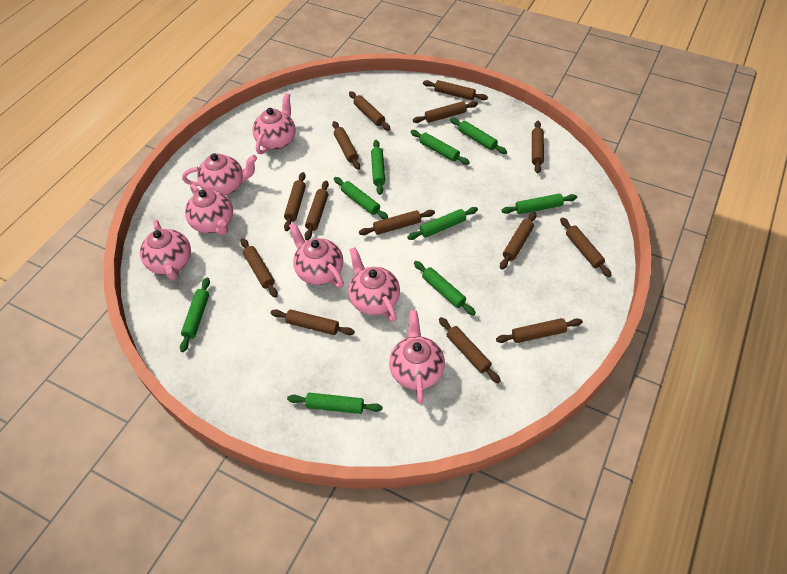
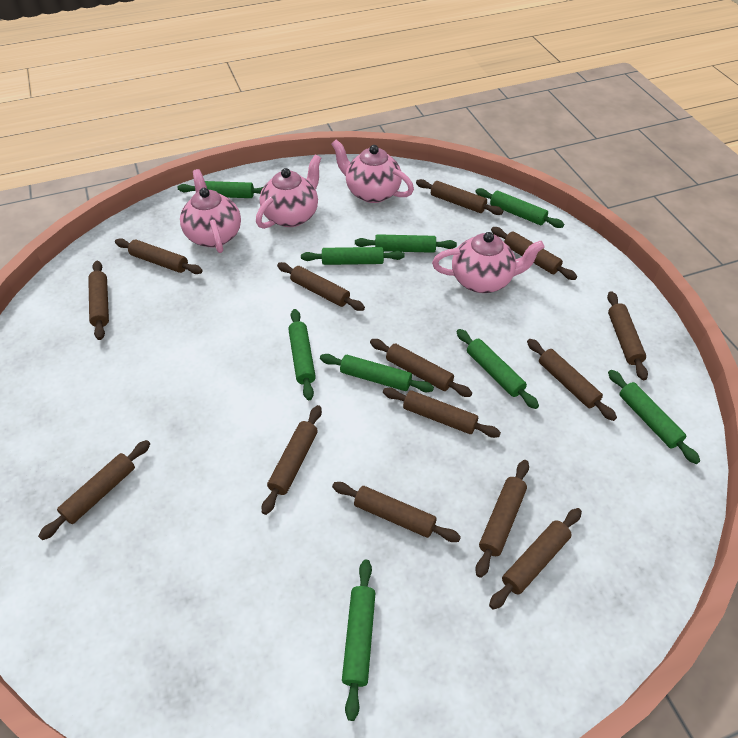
pink teapot: 7 -> 4

